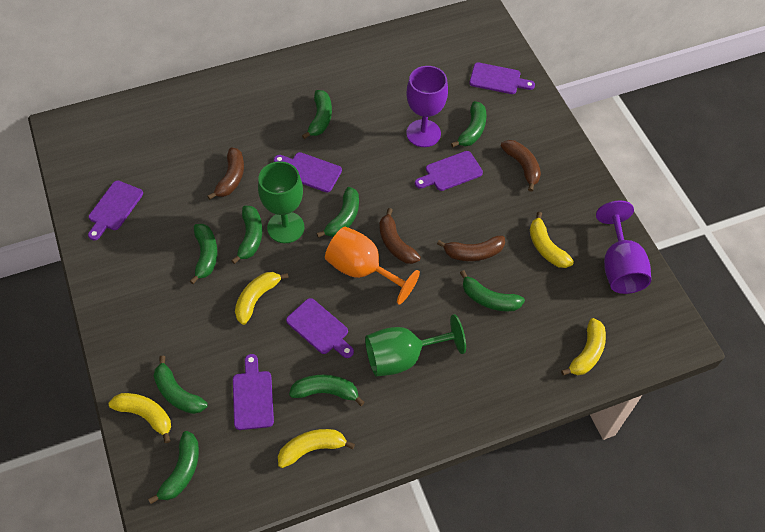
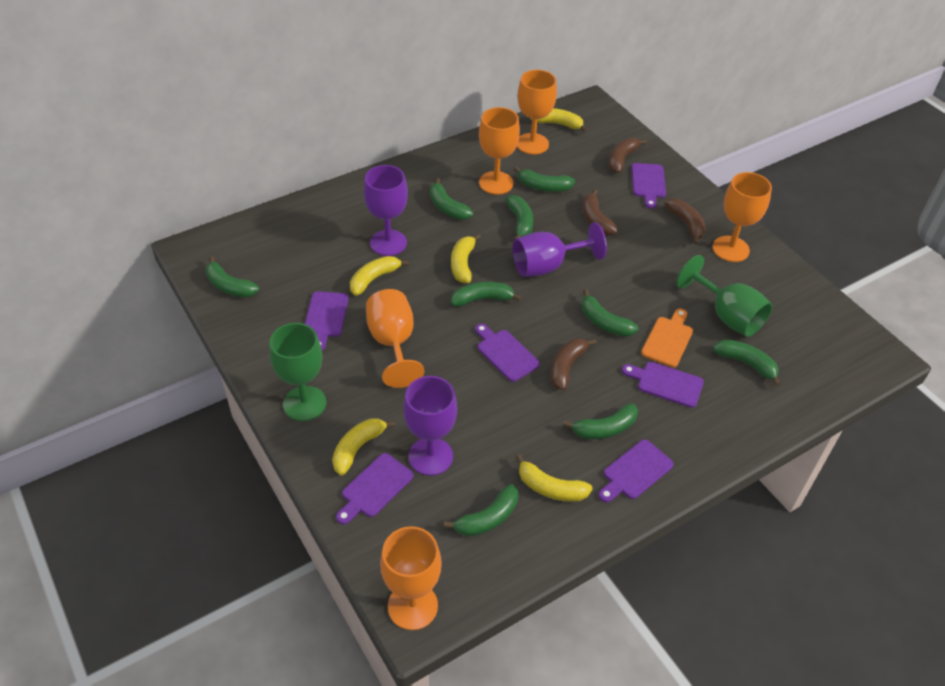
orange cutting board: 0 -> 1
orange goblet: 1 -> 5
purple goblet: 2 -> 3

